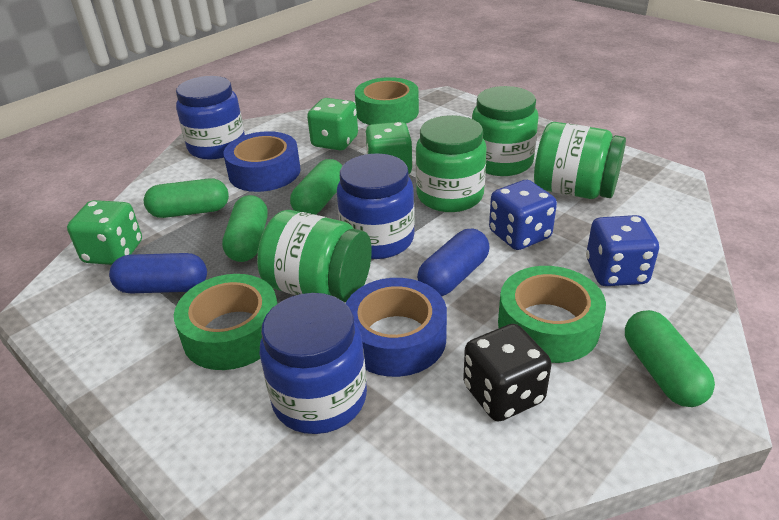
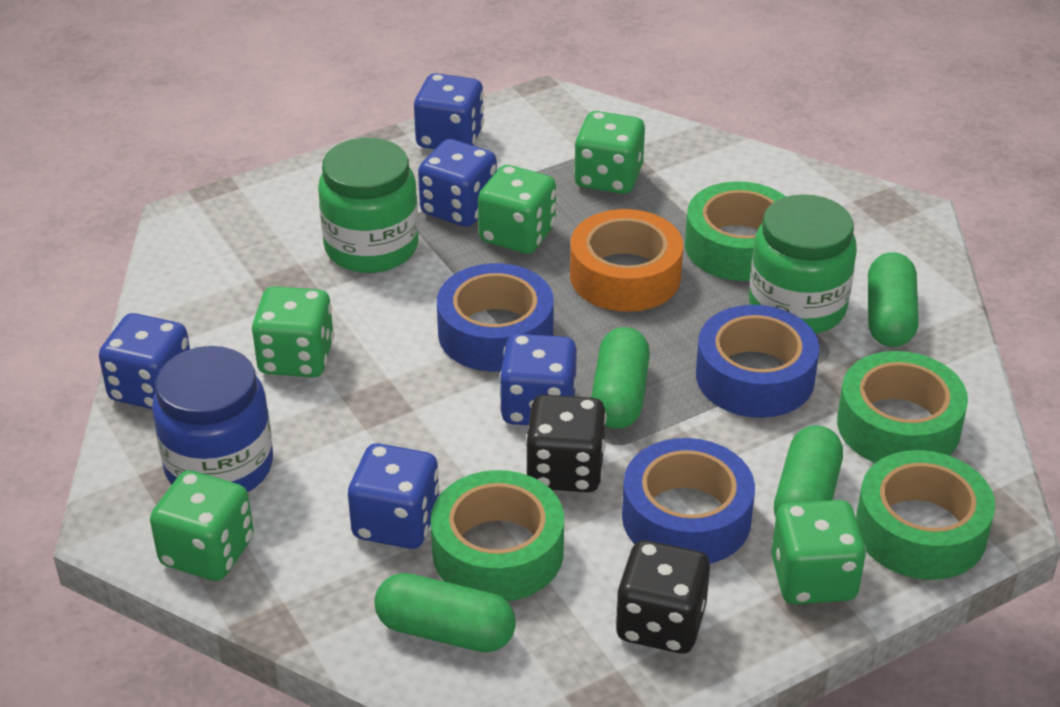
black dice: 1 -> 2
blue capsule: 2 -> 0
blue dice: 2 -> 5
blue jar: 3 -> 1
blue tape: 2 -> 3
green dice: 3 -> 5
green jar: 4 -> 2
green tape: 3 -> 4
orange tape: 0 -> 1

